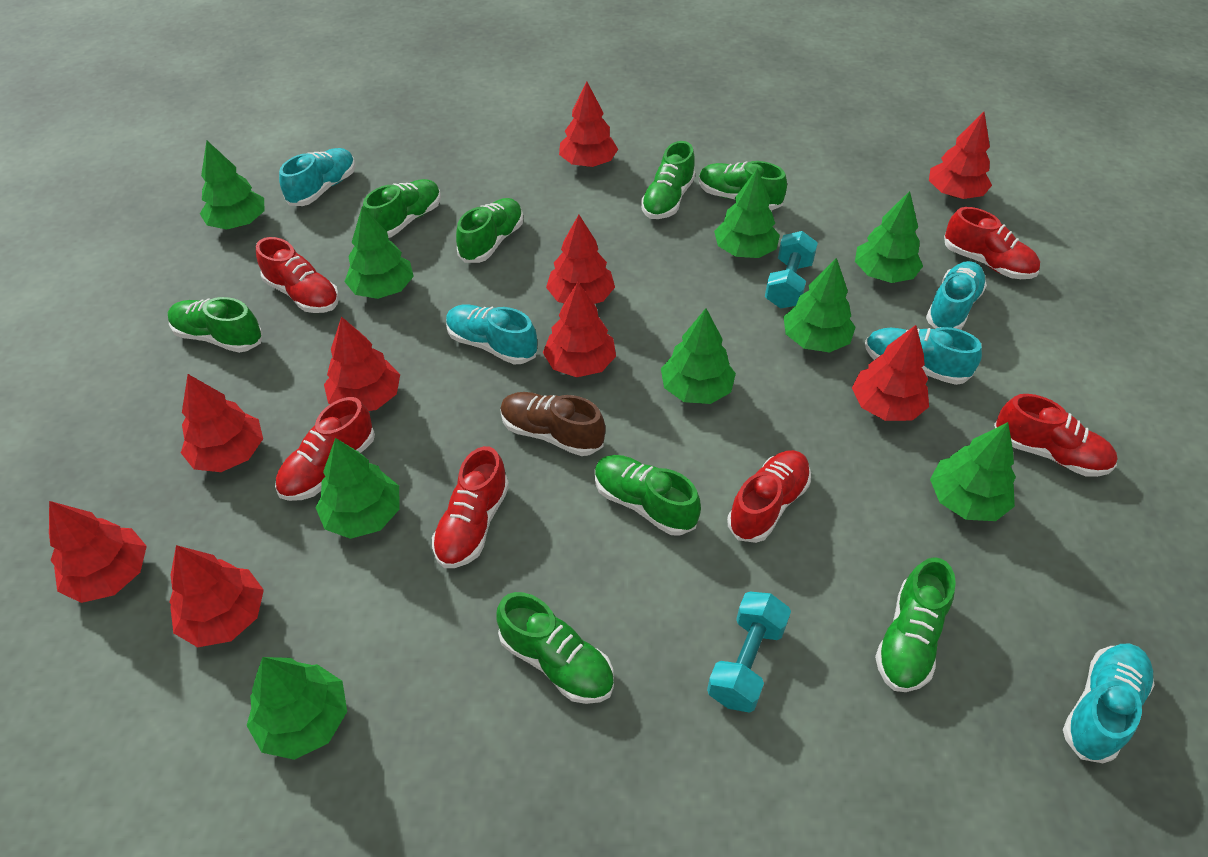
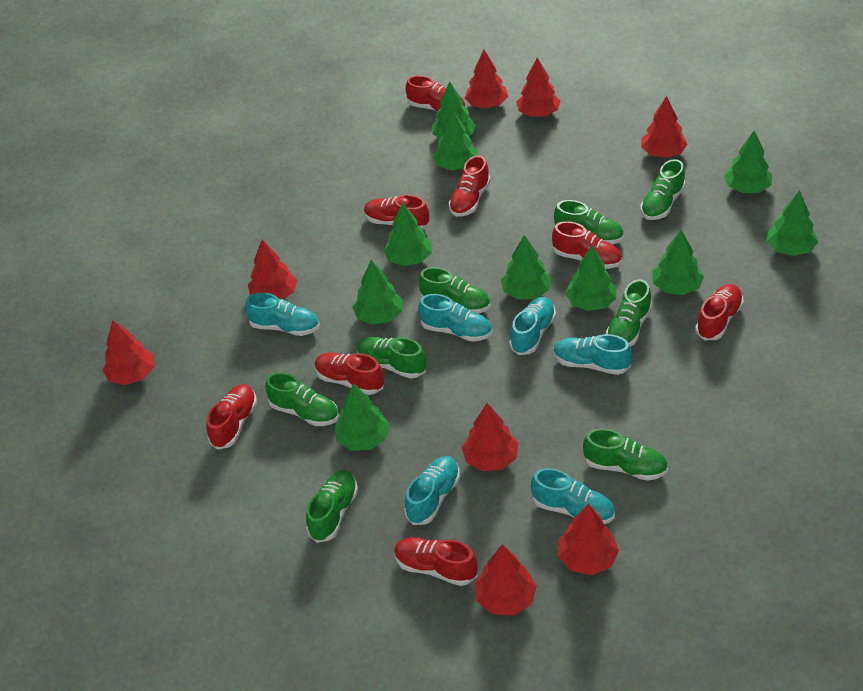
brown shoe: 1 -> 0
green tree: 9 -> 10
red shoe: 6 -> 8
red tree: 9 -> 8
turquoise dumbbell: 2 -> 0
turquoise shoe: 5 -> 6

